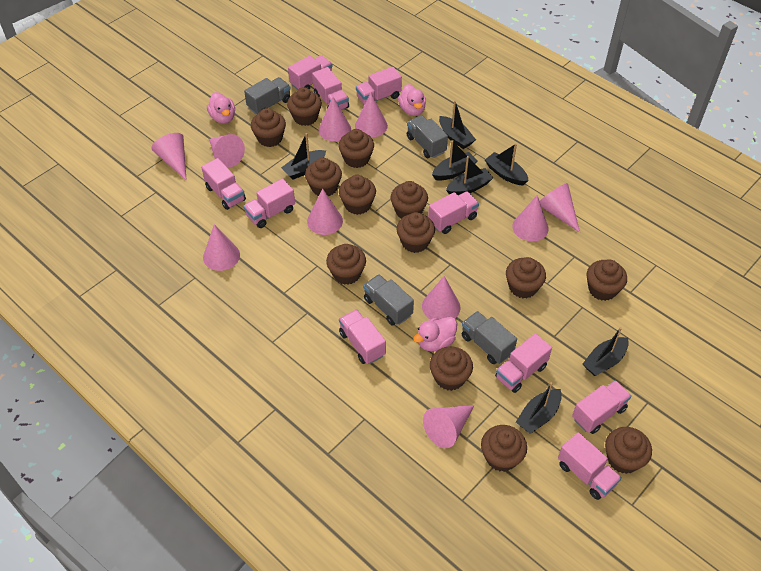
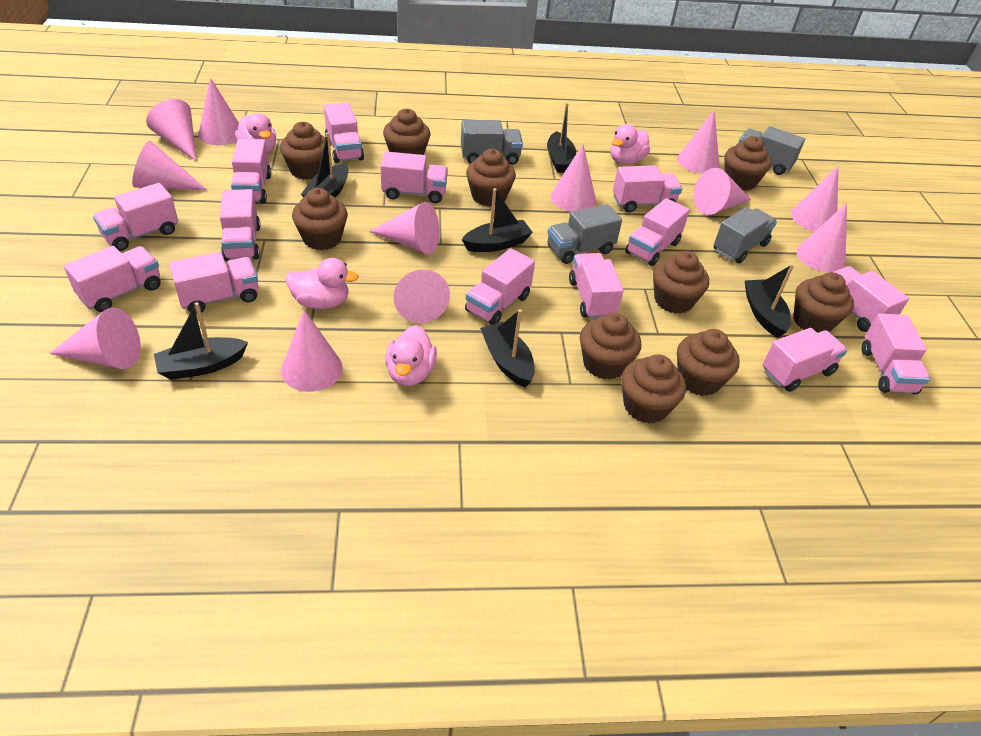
black boat: 7 -> 6
brown cupcake: 13 -> 10
pink cone: 10 -> 12
pink duck: 3 -> 4
pink truck: 10 -> 14

